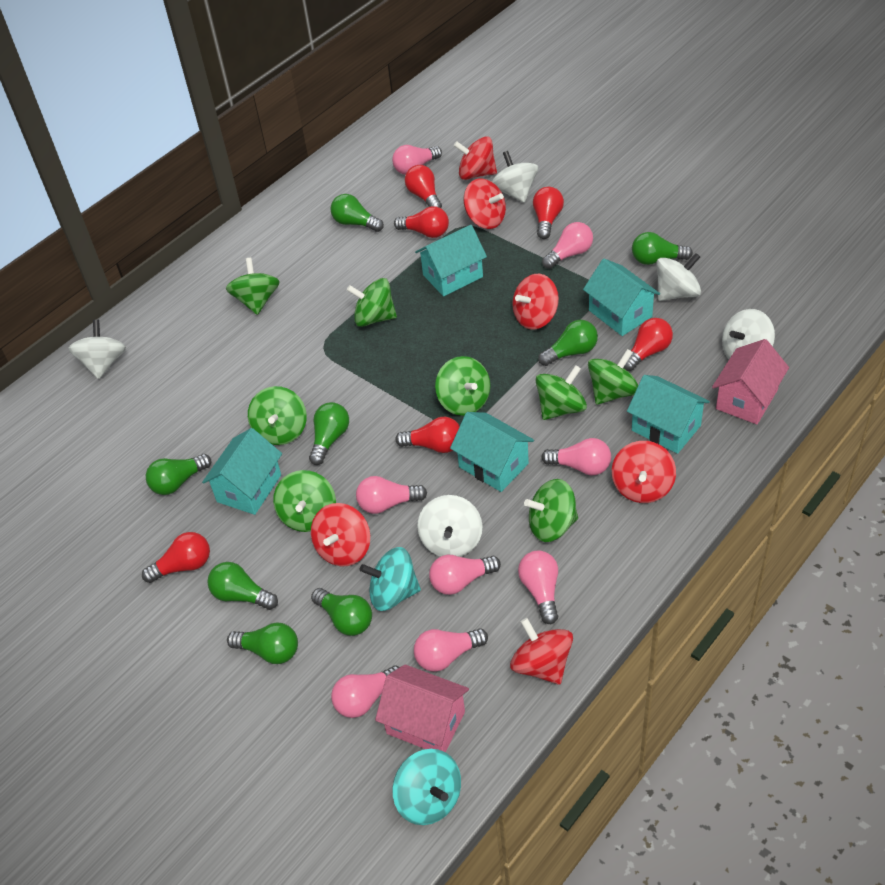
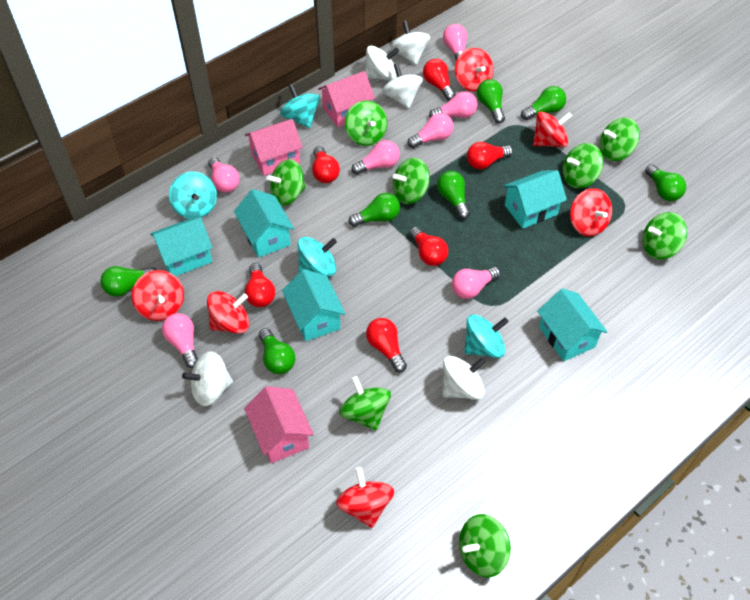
green light bulb: 8 -> 7
pink house: 2 -> 3
pink light bulb: 8 -> 7
turquoise spinning top: 2 -> 4

